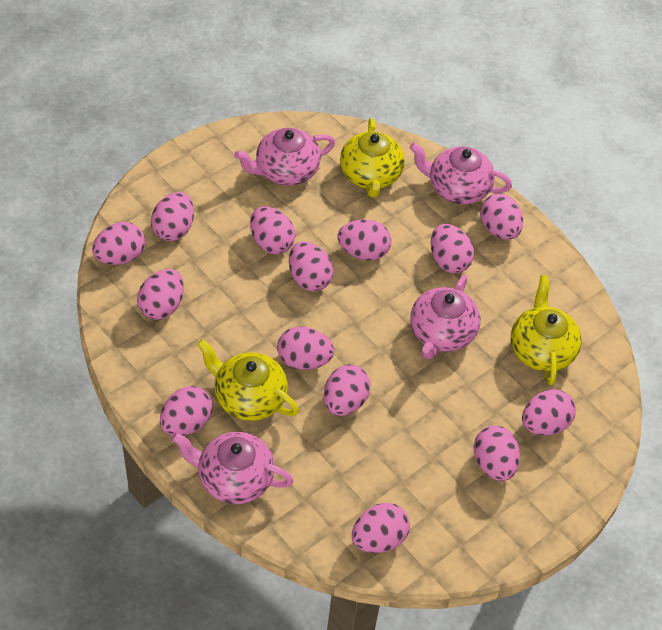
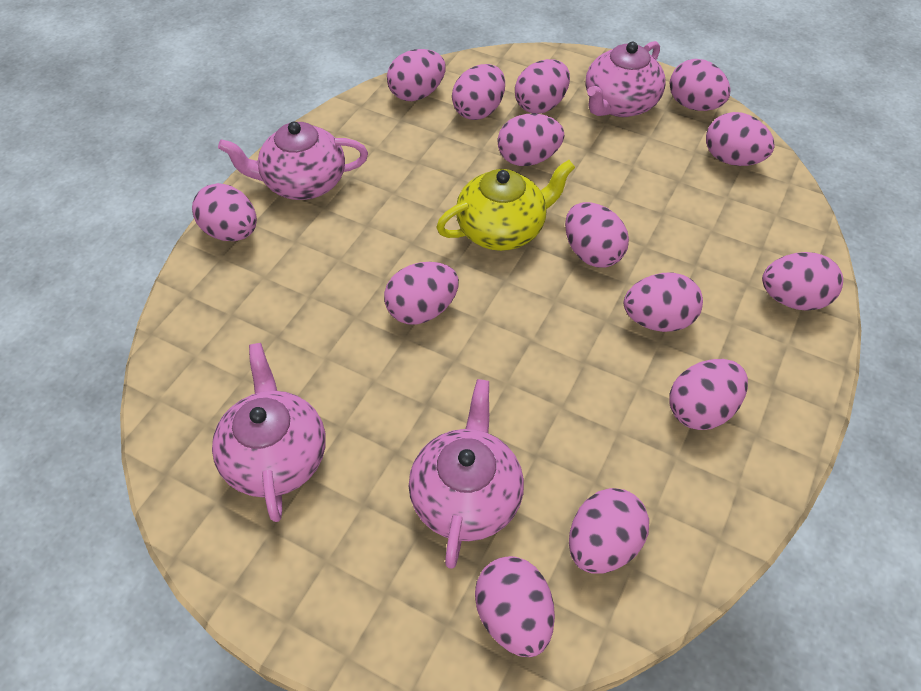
yellow teapot: 3 -> 1

